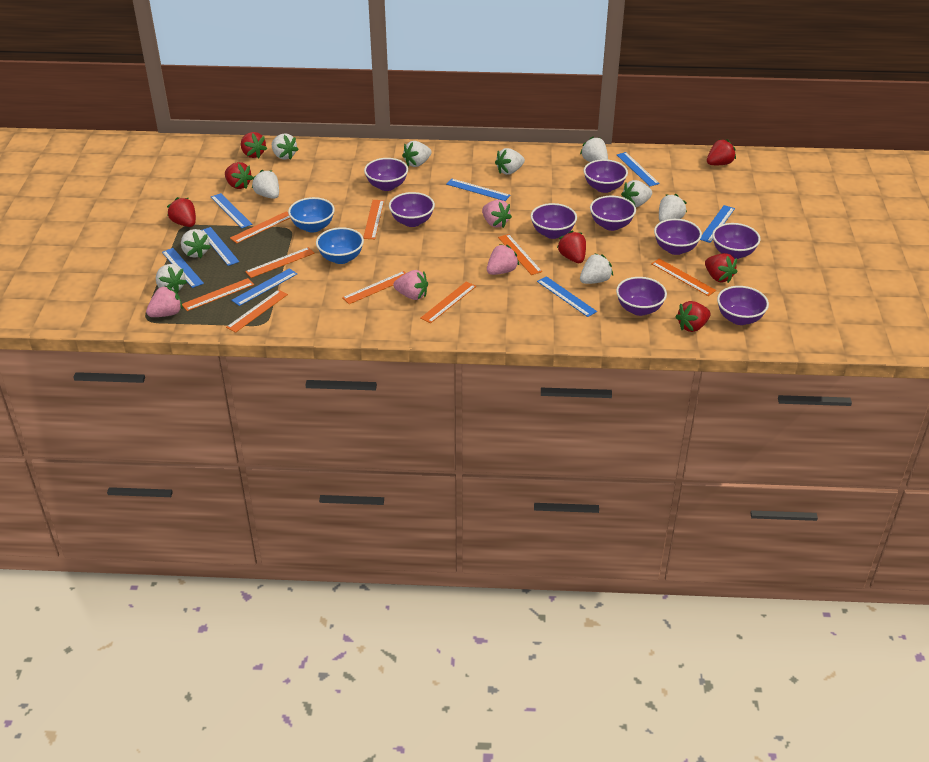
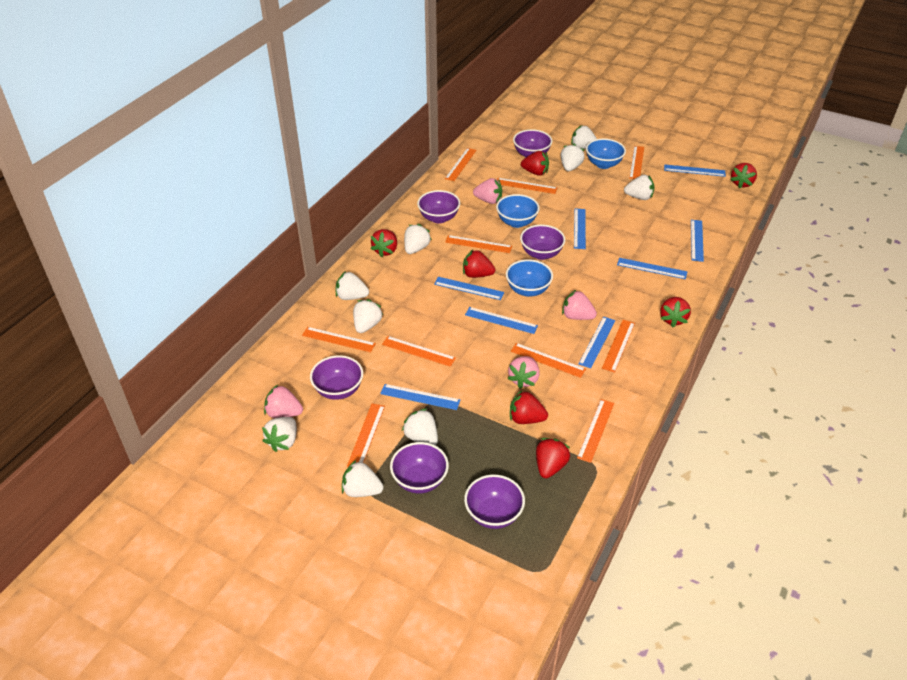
blue bowl: 2 -> 3
orange ruler: 9 -> 10
purple bowl: 9 -> 6
white strawberry: 10 -> 9

